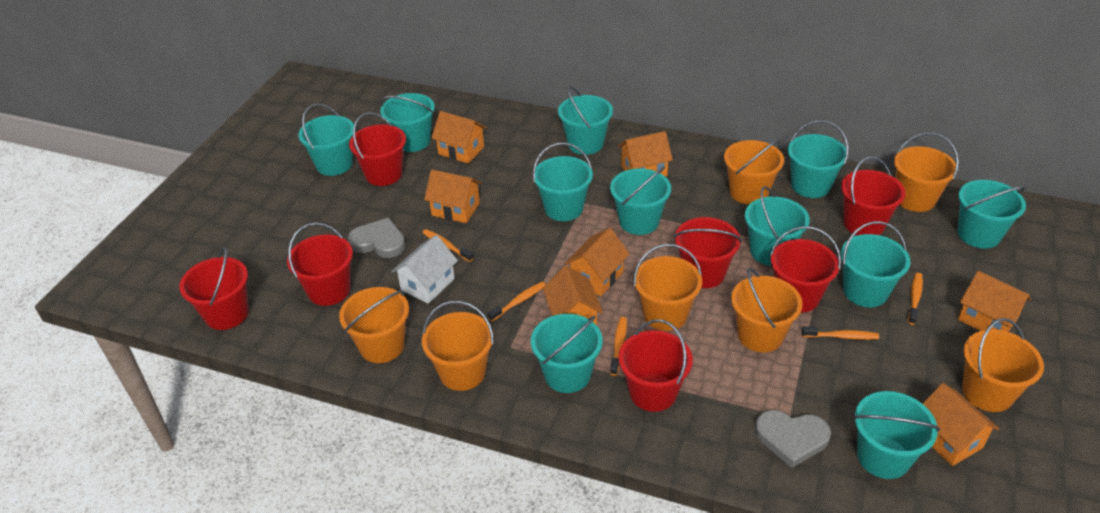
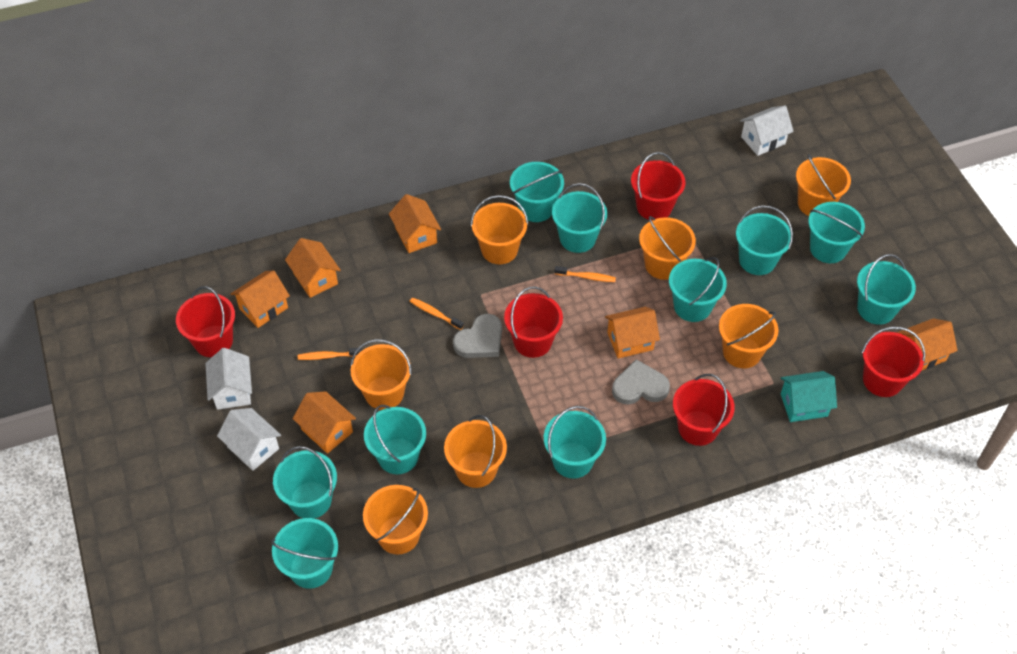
orange house: 7 -> 6
orange toothbrush: 5 -> 3
red bucket: 7 -> 5
turquoise bucket: 11 -> 10
turquoise house: 0 -> 1
white house: 1 -> 3

